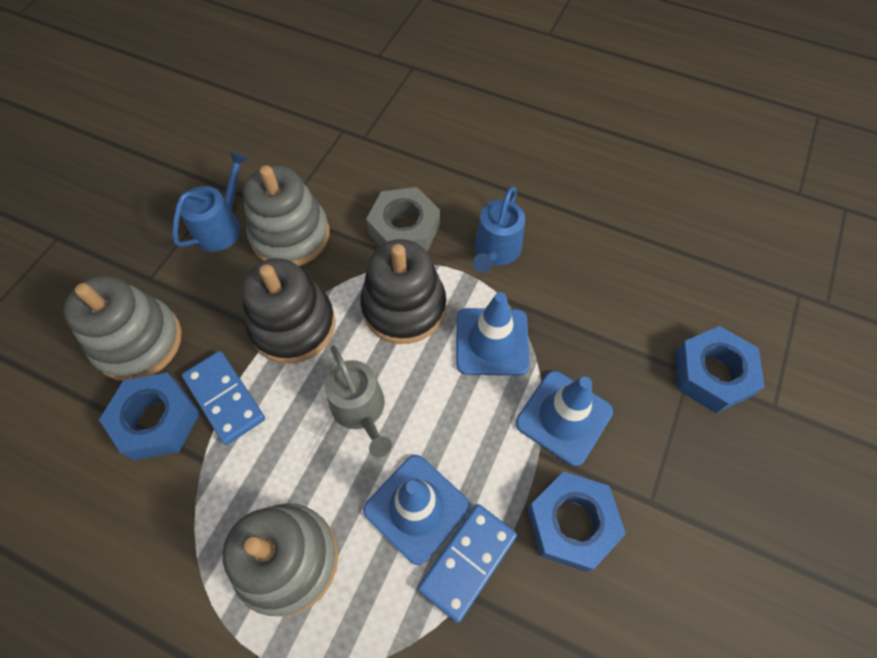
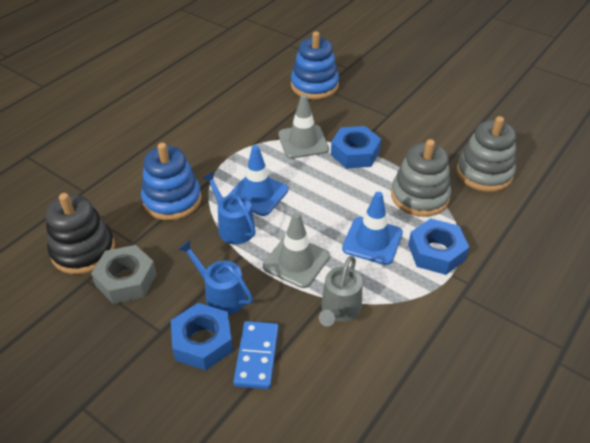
black stacking toy: 2 -> 1
blue domino: 2 -> 1
blue stacking toy: 0 -> 2
blue traffic cone: 3 -> 2
grey stacking toy: 3 -> 2
grey traffic cone: 0 -> 2

